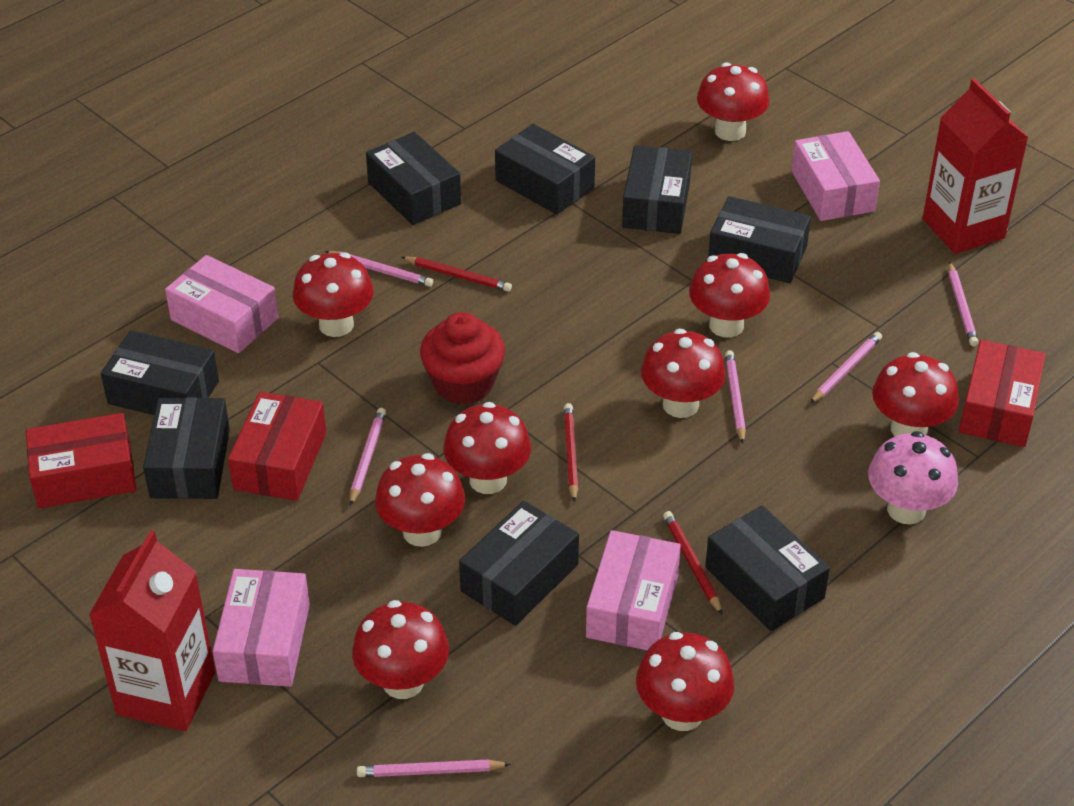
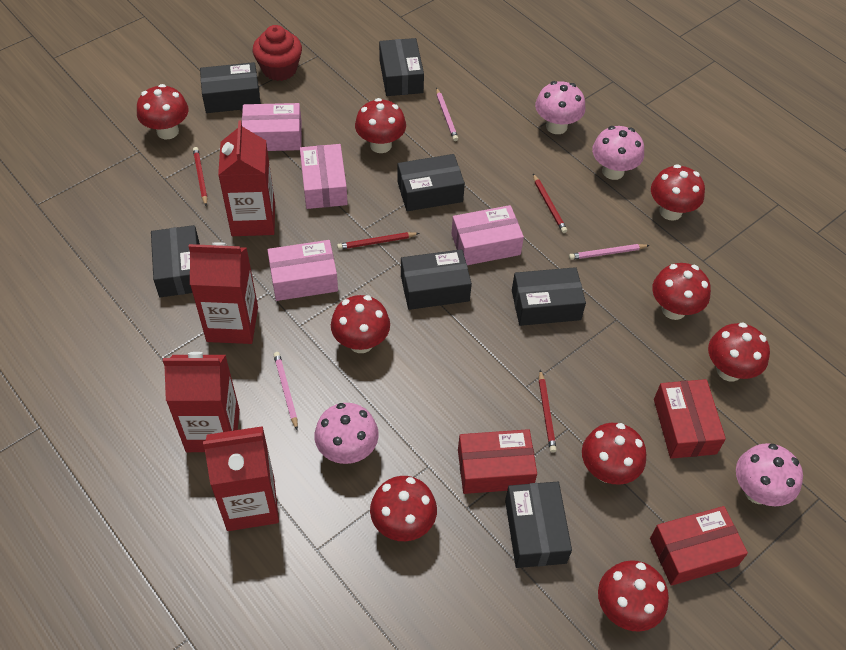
black box: 8 -> 7
pink mushroom: 1 -> 4
pink pencil: 6 -> 3
red carton: 2 -> 4
red pencil: 3 -> 4

